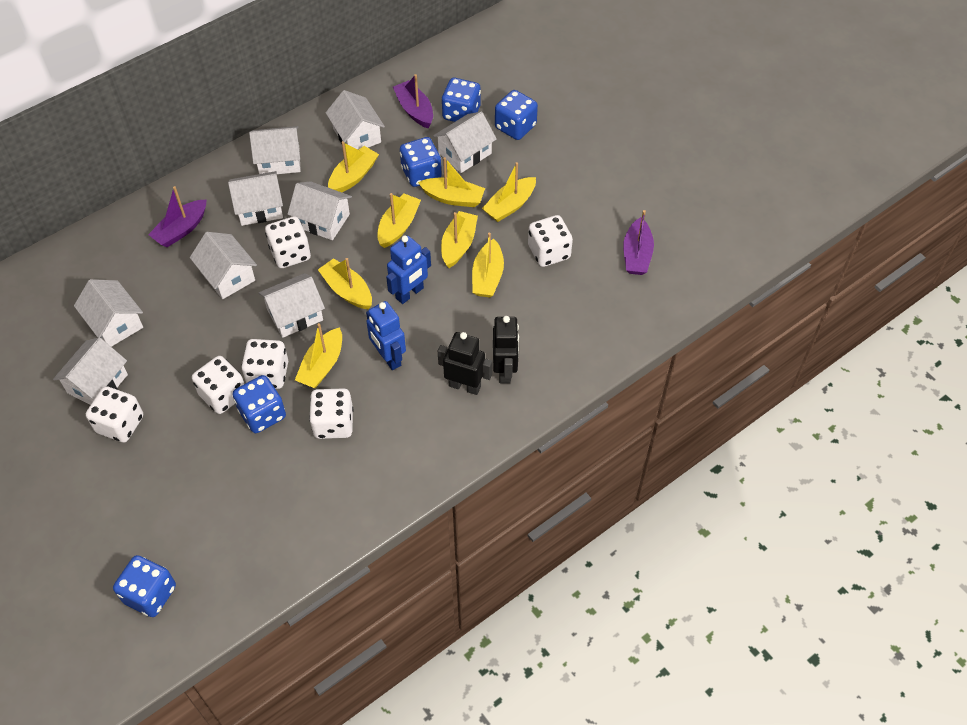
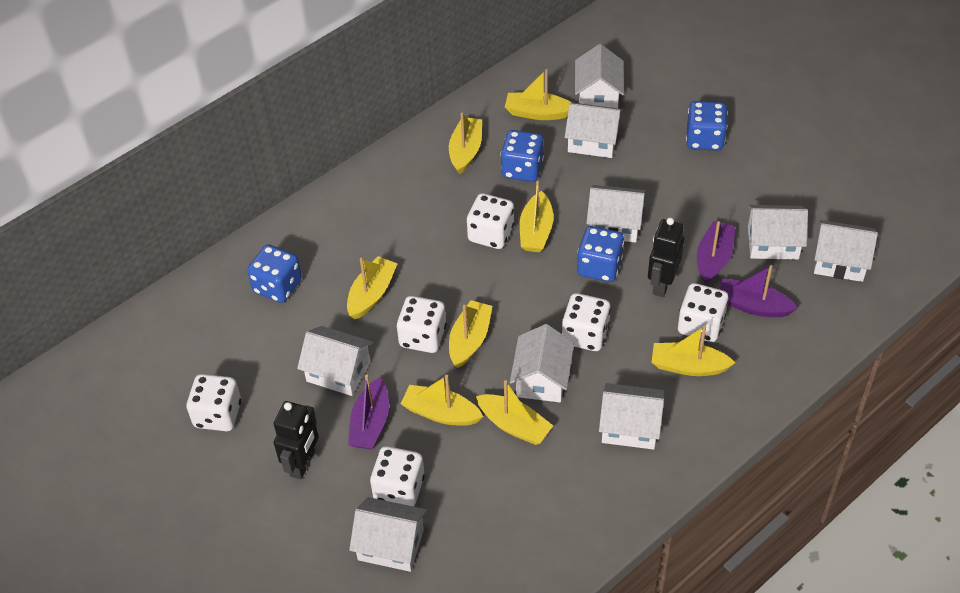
blue dice: 5 -> 4
blue robot: 2 -> 0

